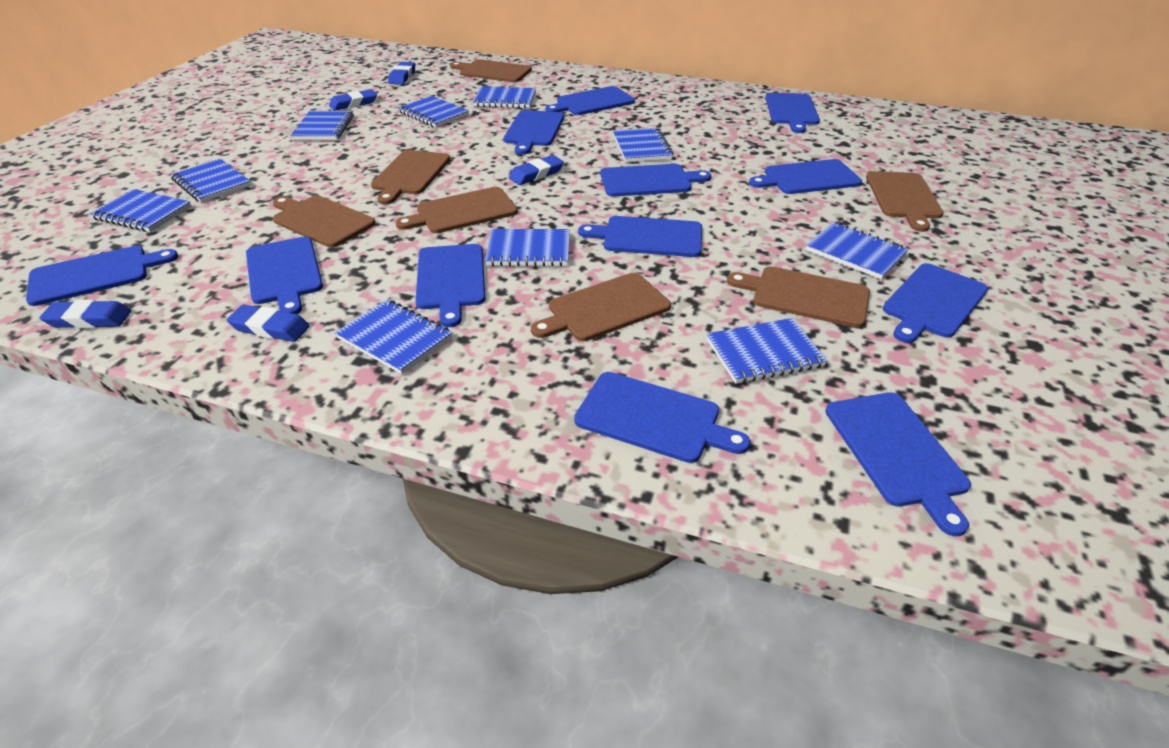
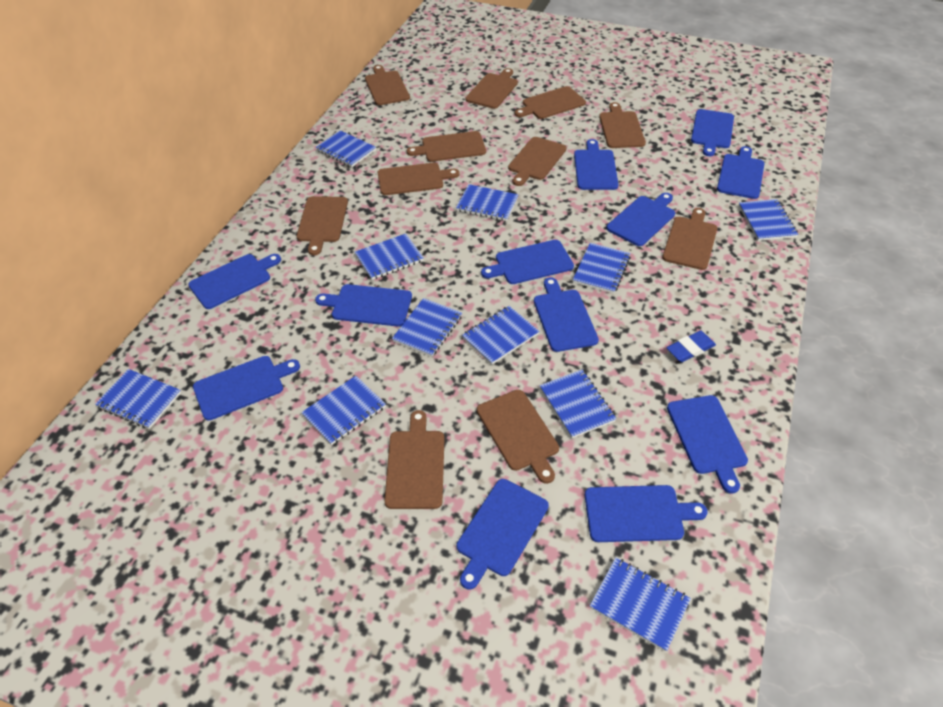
blue eraser: 5 -> 1
blue notebook: 10 -> 11
brown cutting board: 7 -> 11

